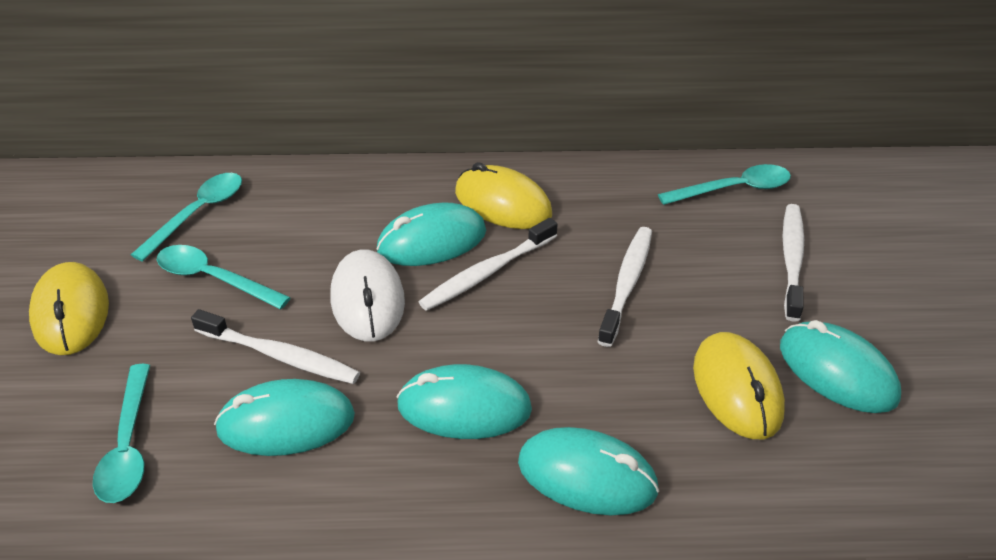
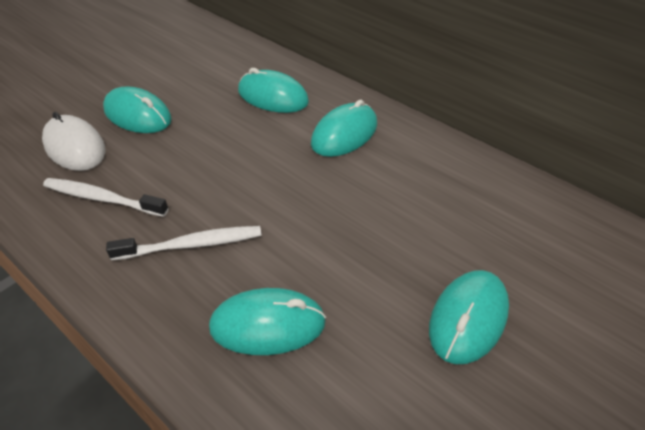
turquoise spoon: 4 -> 0
white toothbrush: 4 -> 2
yellow mouse: 3 -> 0

